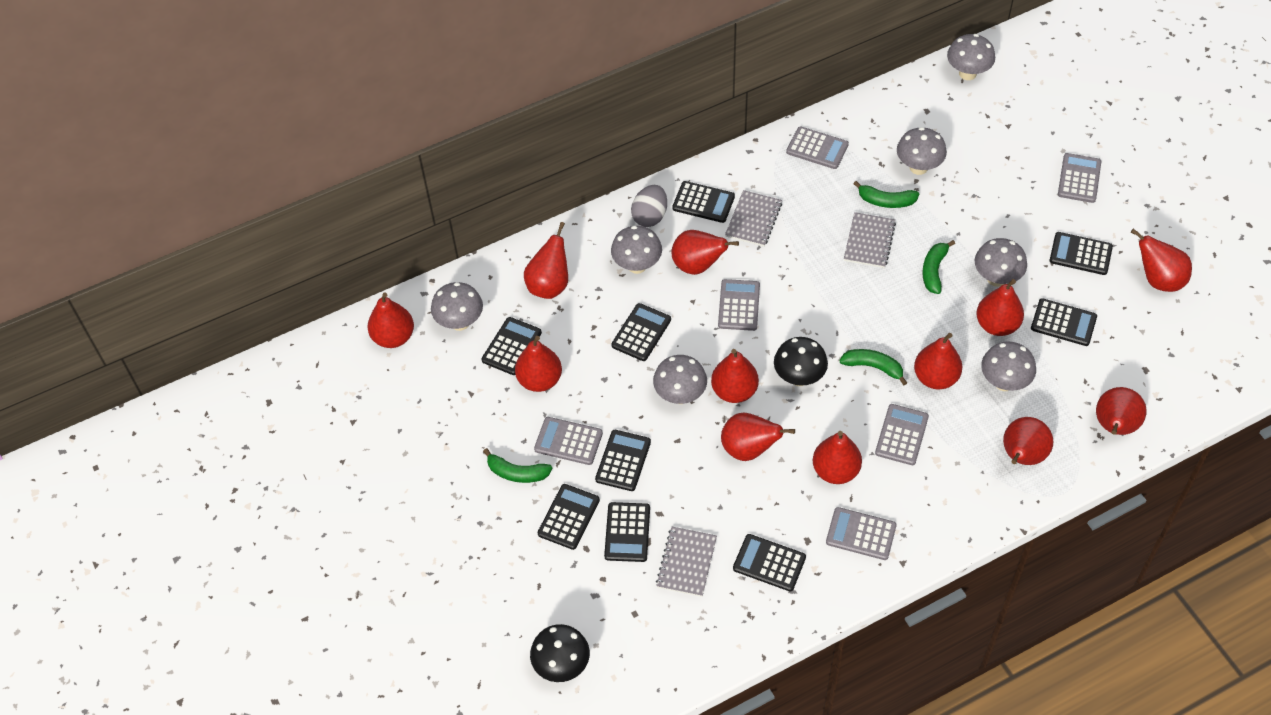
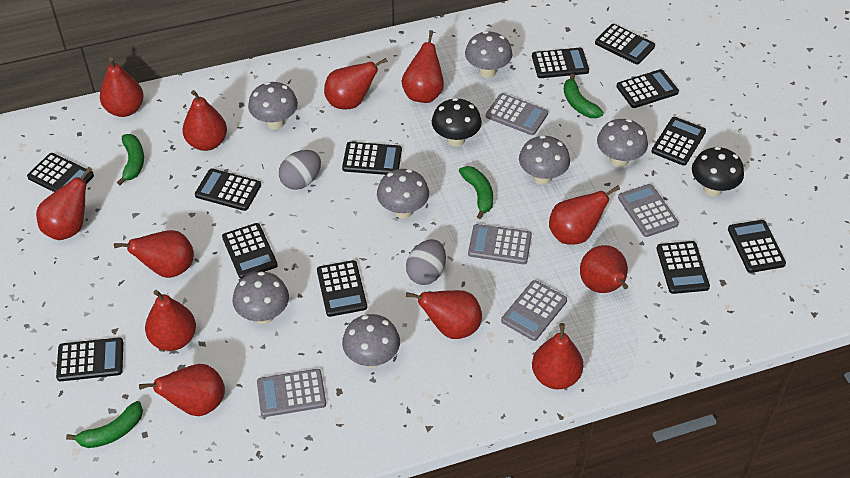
black calculator: 9 -> 12
grey calculator: 6 -> 5
grey egg: 1 -> 2
grey notebook: 3 -> 0

